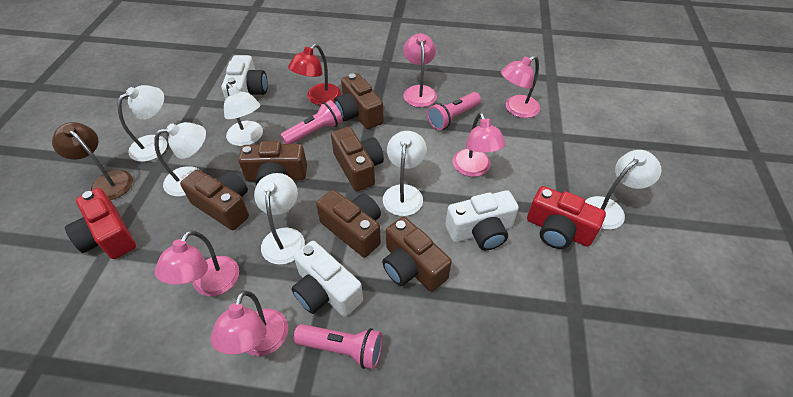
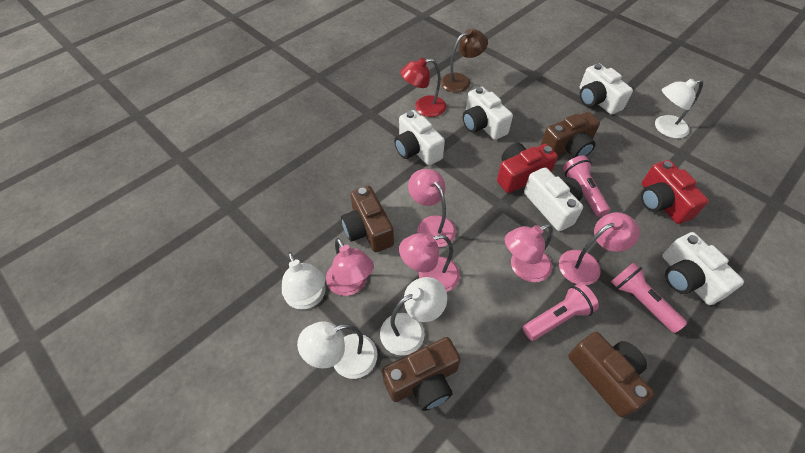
brown camera: 6 -> 4
white camera: 3 -> 5
white lamp: 6 -> 4

